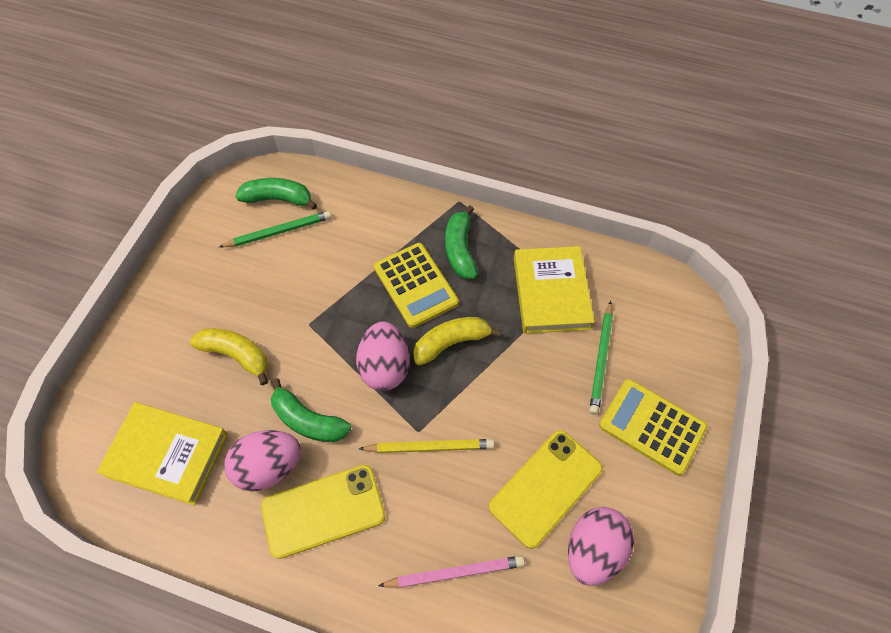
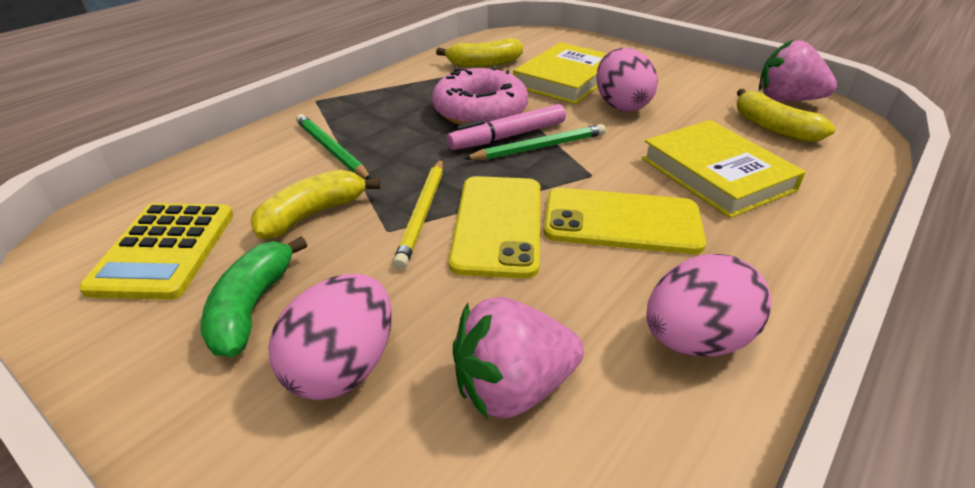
green banana: 3 -> 1
pink donut: 0 -> 1
pink marker: 0 -> 1
pink pencil: 1 -> 0
pink strawberry: 0 -> 2
yellow banana: 2 -> 3
yellow calculator: 2 -> 1

